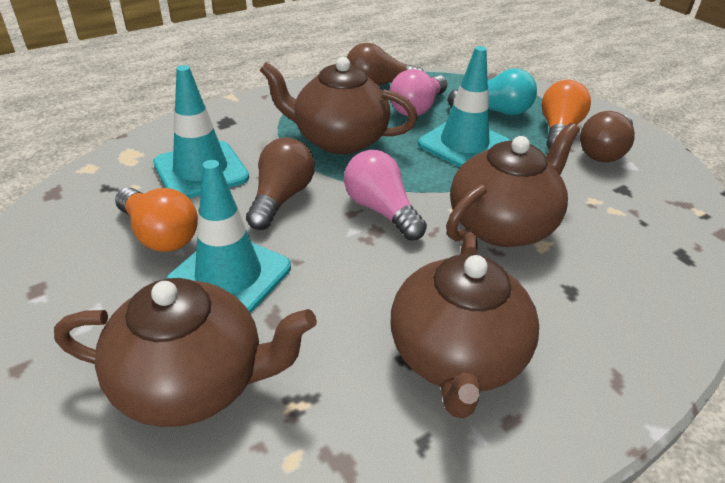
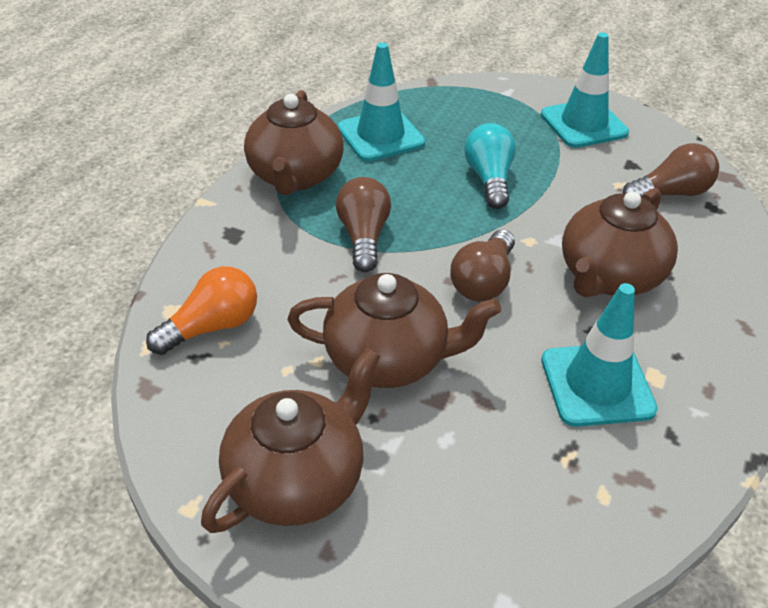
orange light bulb: 2 -> 1
pink light bulb: 2 -> 0

